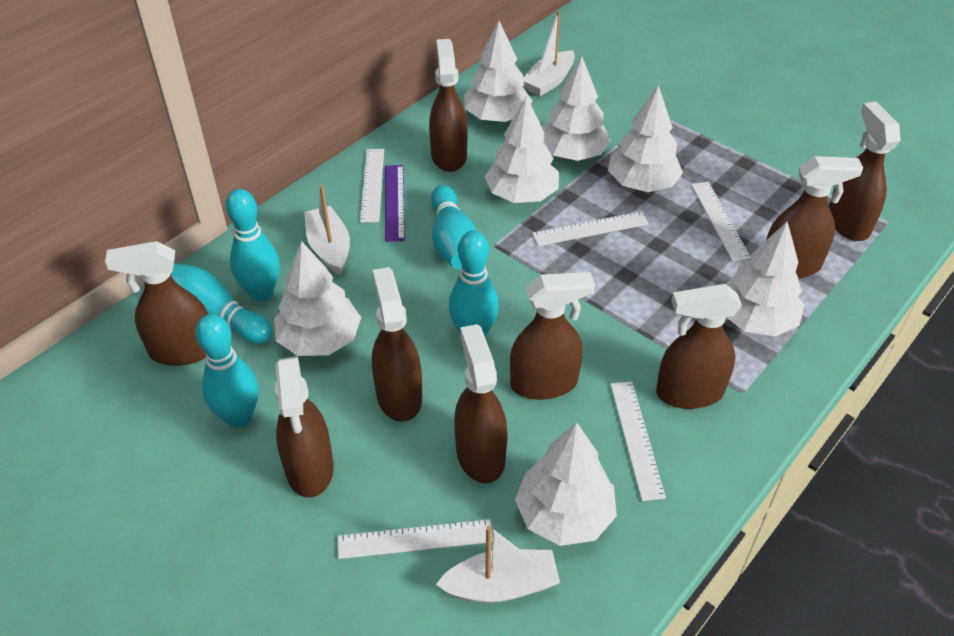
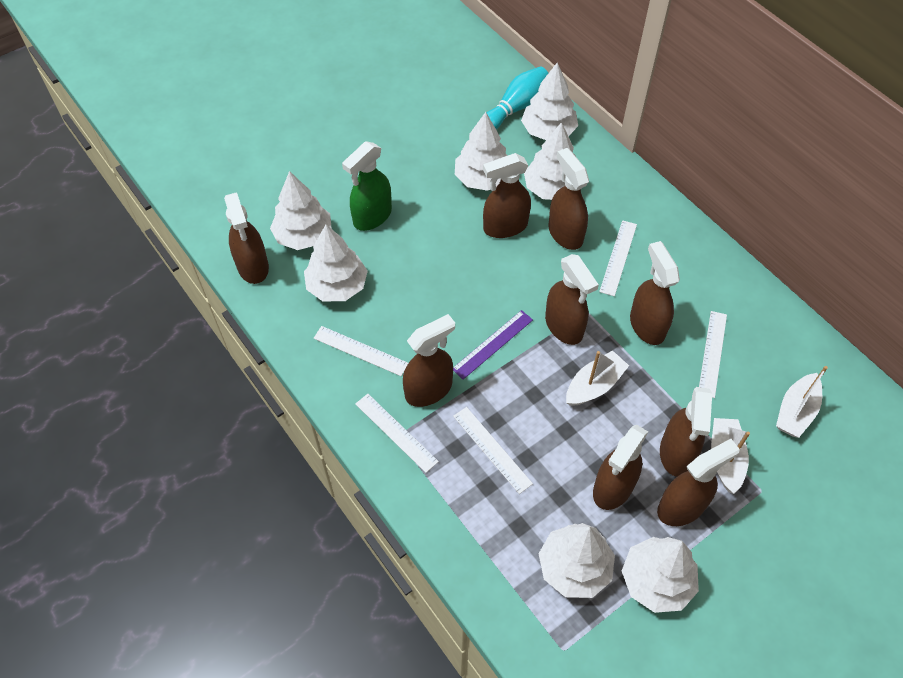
green spray bottle: 0 -> 1
turquoise bowling pin: 5 -> 1

